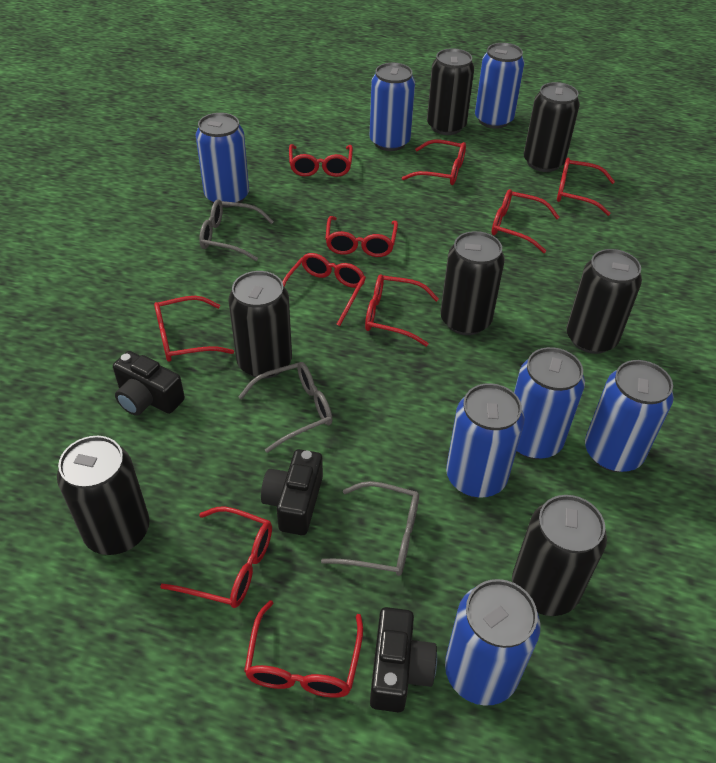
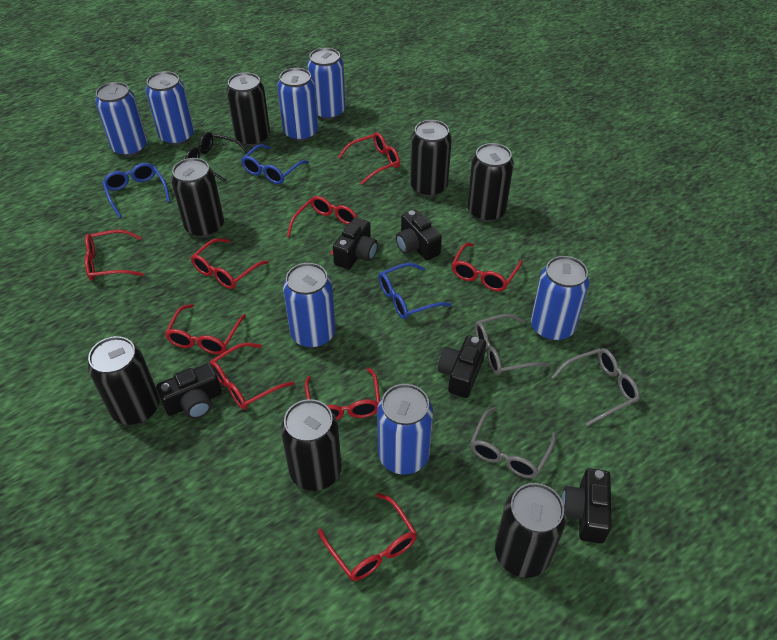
black camera: 3 -> 5
black glasses: 0 -> 1
blue glasses: 0 -> 3
red glasses: 10 -> 9

